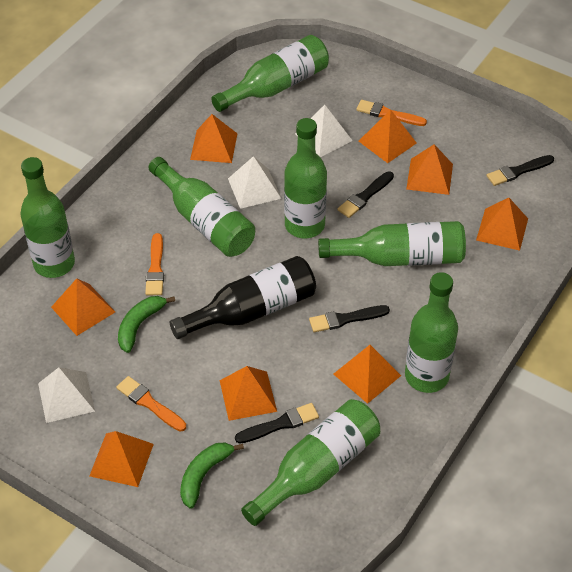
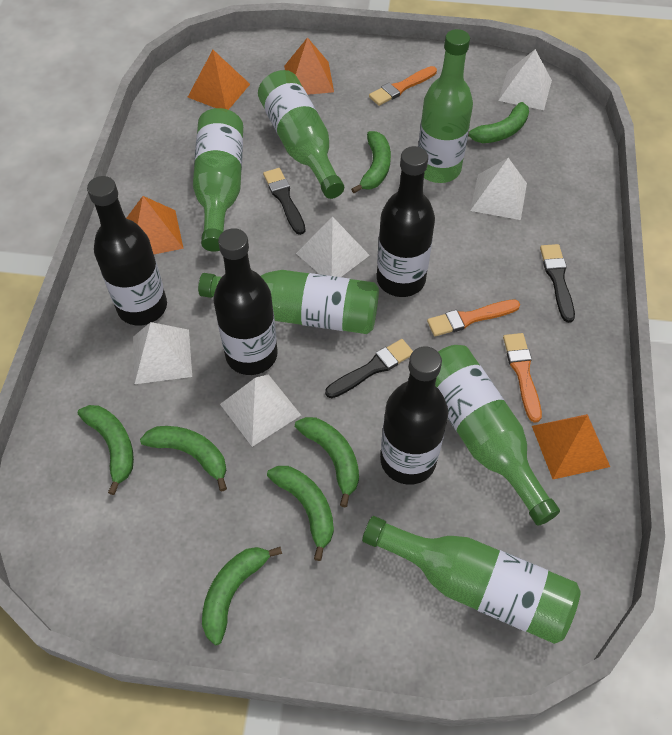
black bottle: 1 -> 4
black brush: 4 -> 3
green banana: 2 -> 7
green bottle: 7 -> 6
orange pyramid: 8 -> 4
white pyramid: 3 -> 5

